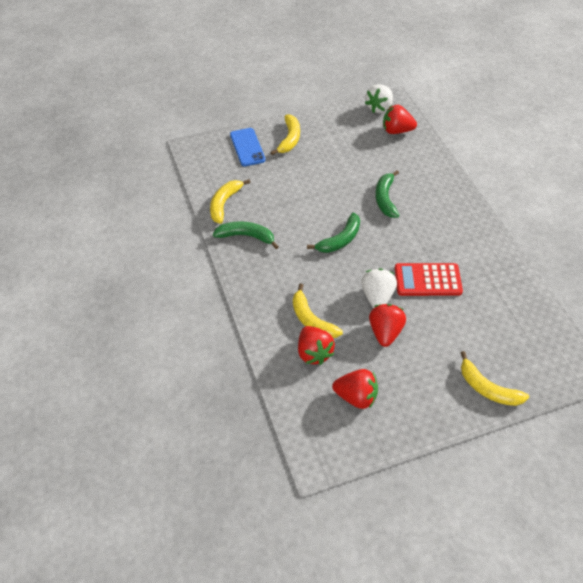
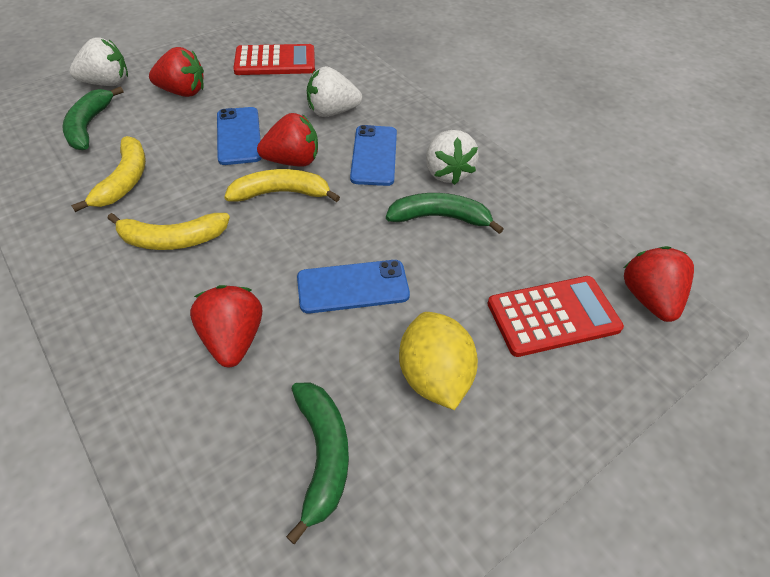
blue phone: 1 -> 3
red calculator: 1 -> 2
white strawberry: 2 -> 3
yellow banana: 4 -> 3
yellow lemon: 0 -> 1

